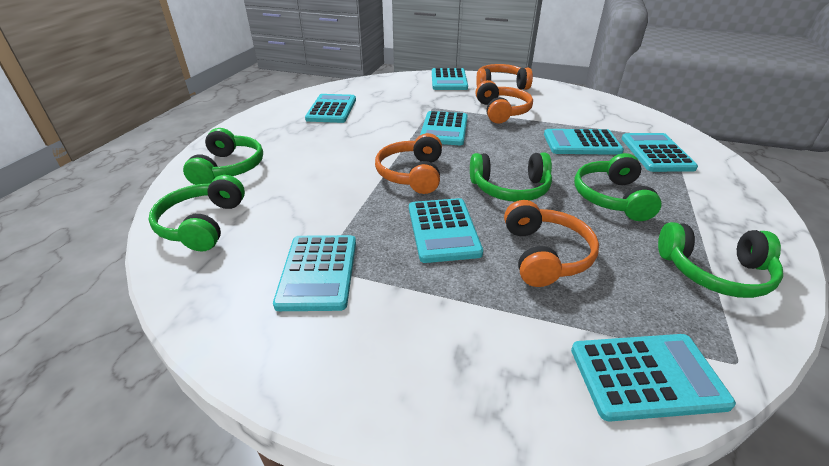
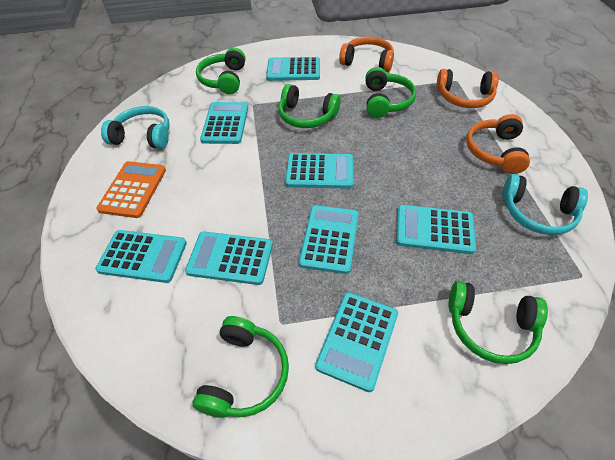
orange calculator: 0 -> 1
orange headphones: 4 -> 3
turquoise headphones: 0 -> 2

